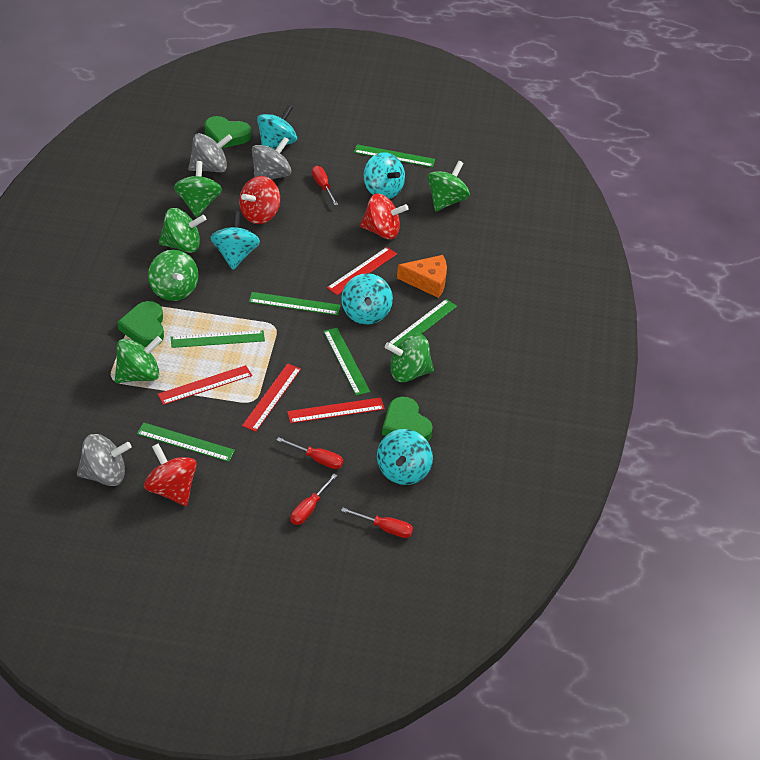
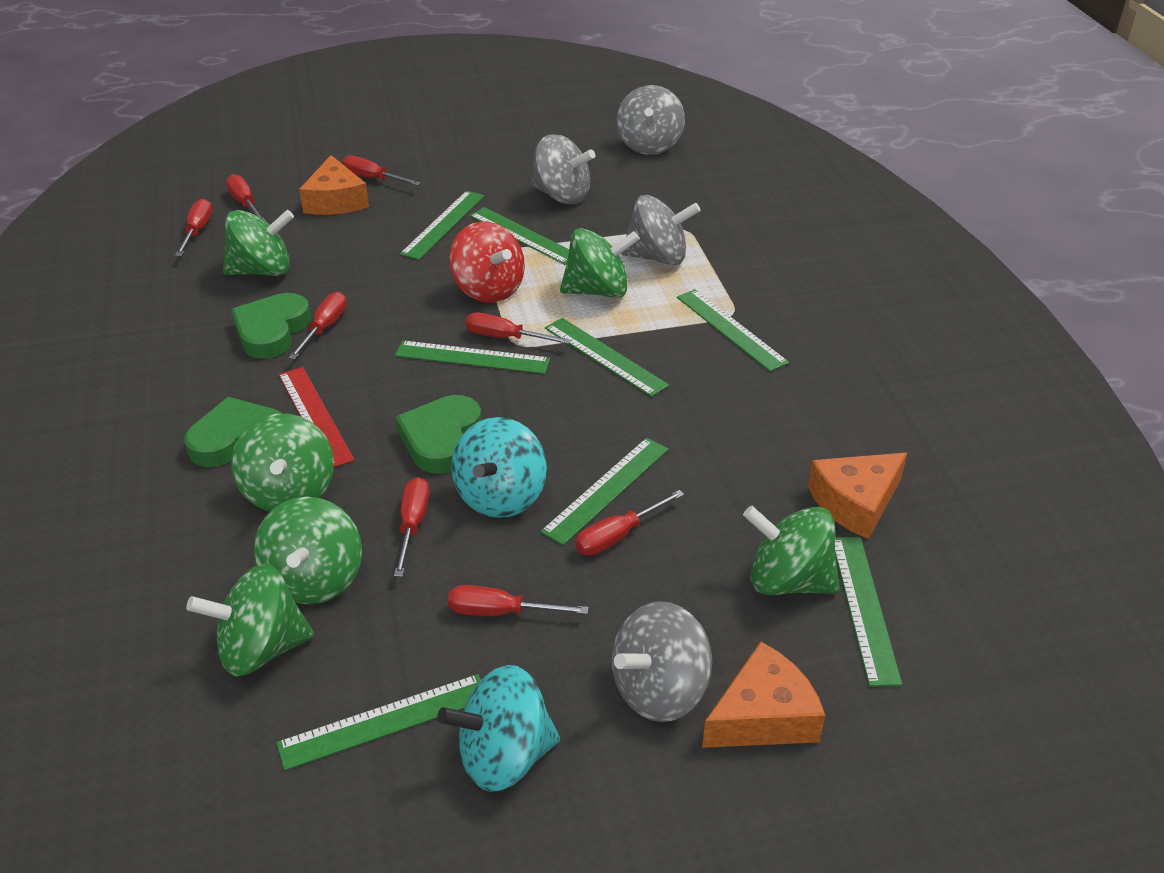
green ruler: 6 -> 8
grey spinning top: 3 -> 4
orange cheese: 1 -> 3
red ruler: 4 -> 1
red screwdriver: 4 -> 8
red spinning top: 3 -> 1
turquoise spinning top: 5 -> 2

